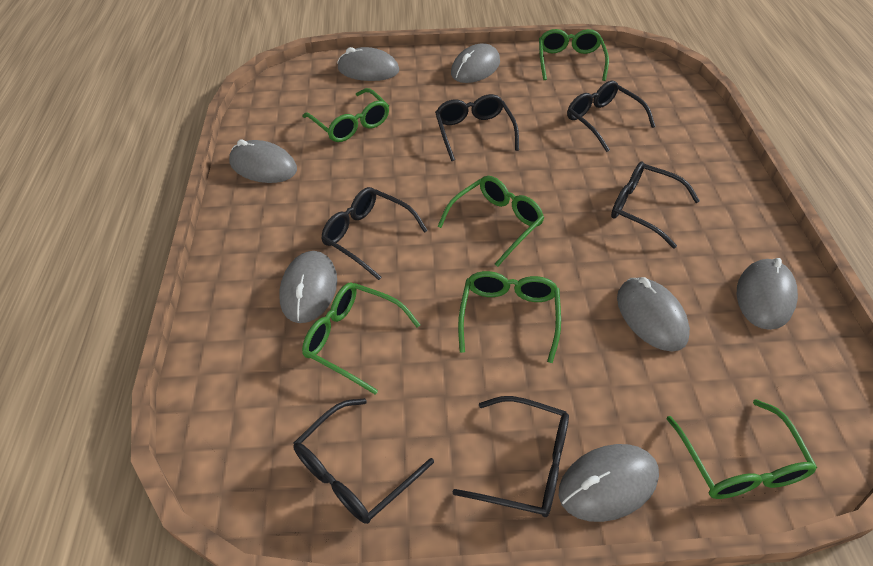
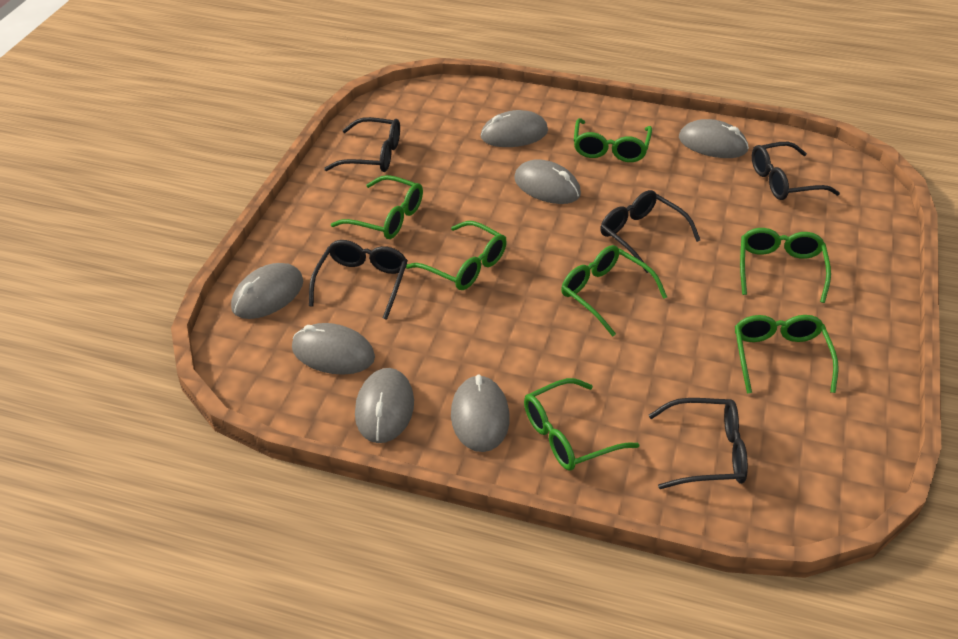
black glasses: 6 -> 5
green glasses: 6 -> 7

